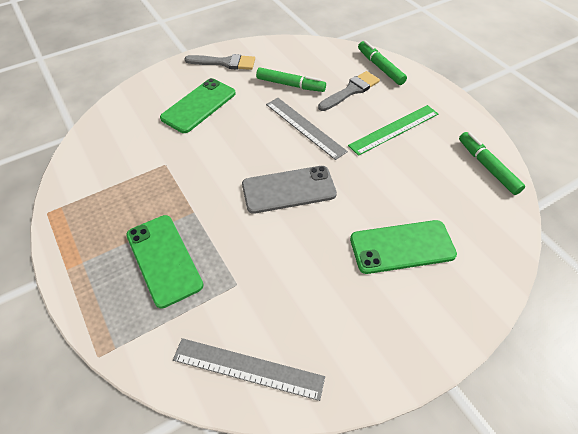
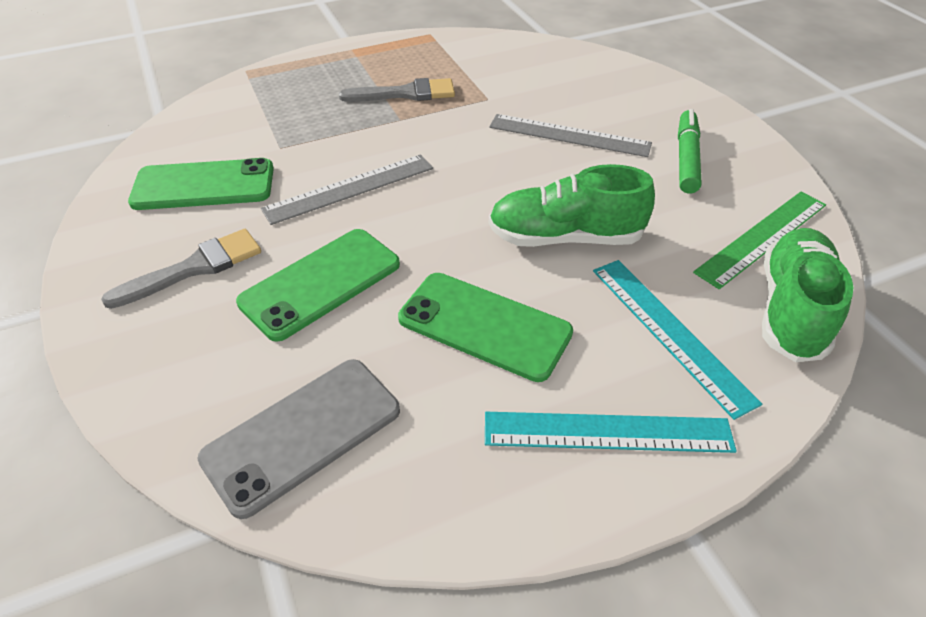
green marker: 3 -> 1
green shoe: 0 -> 2
turquoise ruler: 0 -> 2

